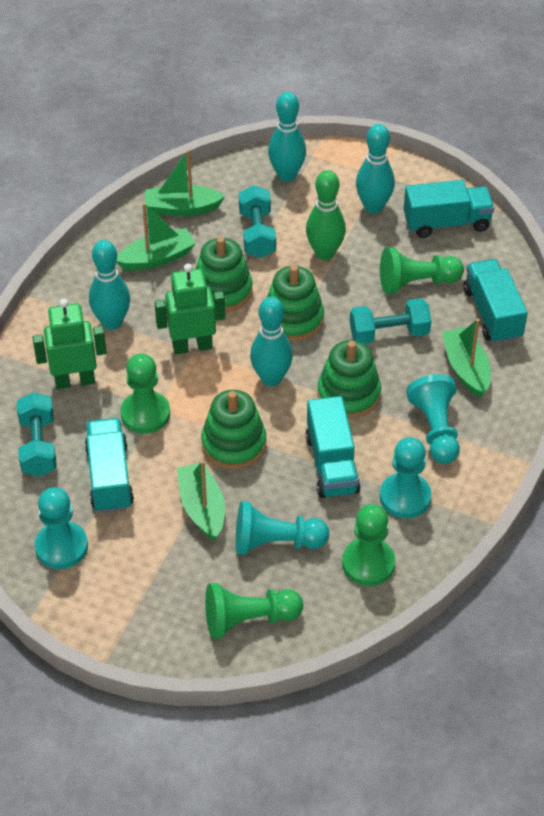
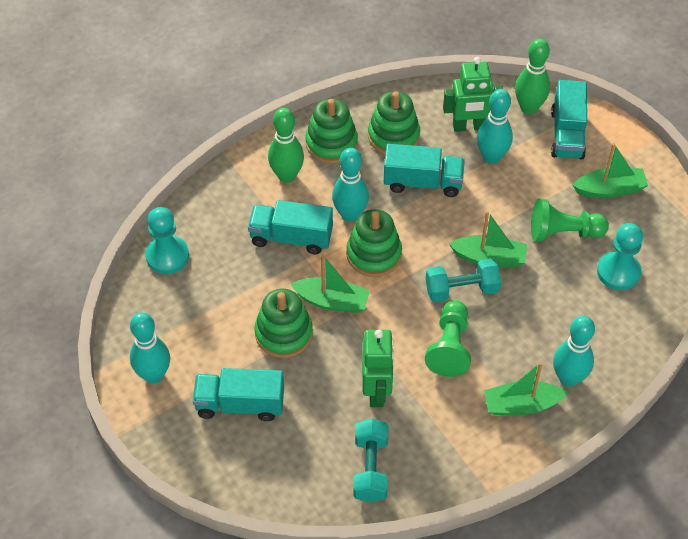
green bowling pin: 1 -> 2
green pawn: 4 -> 2
turquoise dumbbell: 3 -> 2
turquoise pawn: 4 -> 2

